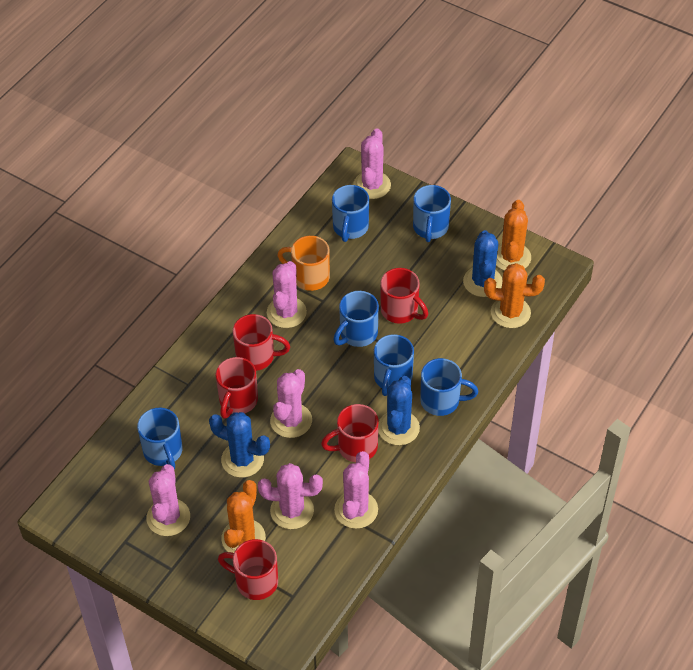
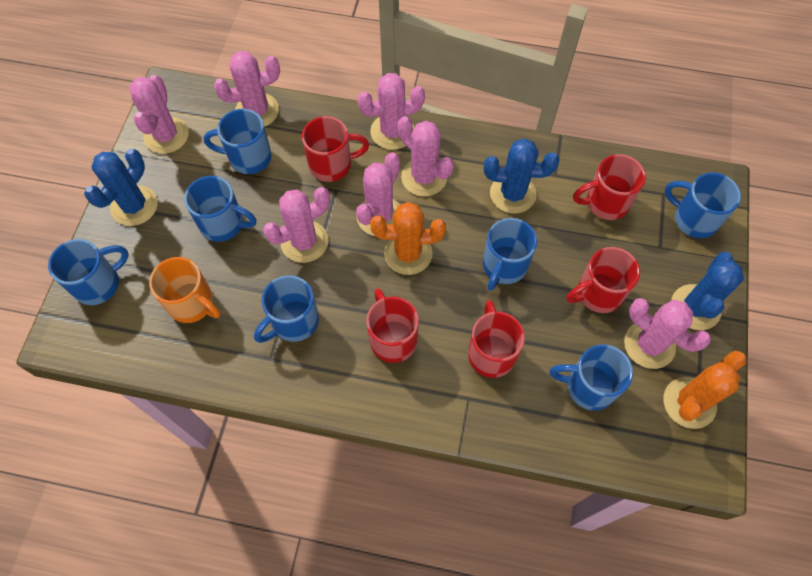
blue mug: 6 -> 7
orange cactus: 3 -> 2
pink cactus: 6 -> 7

